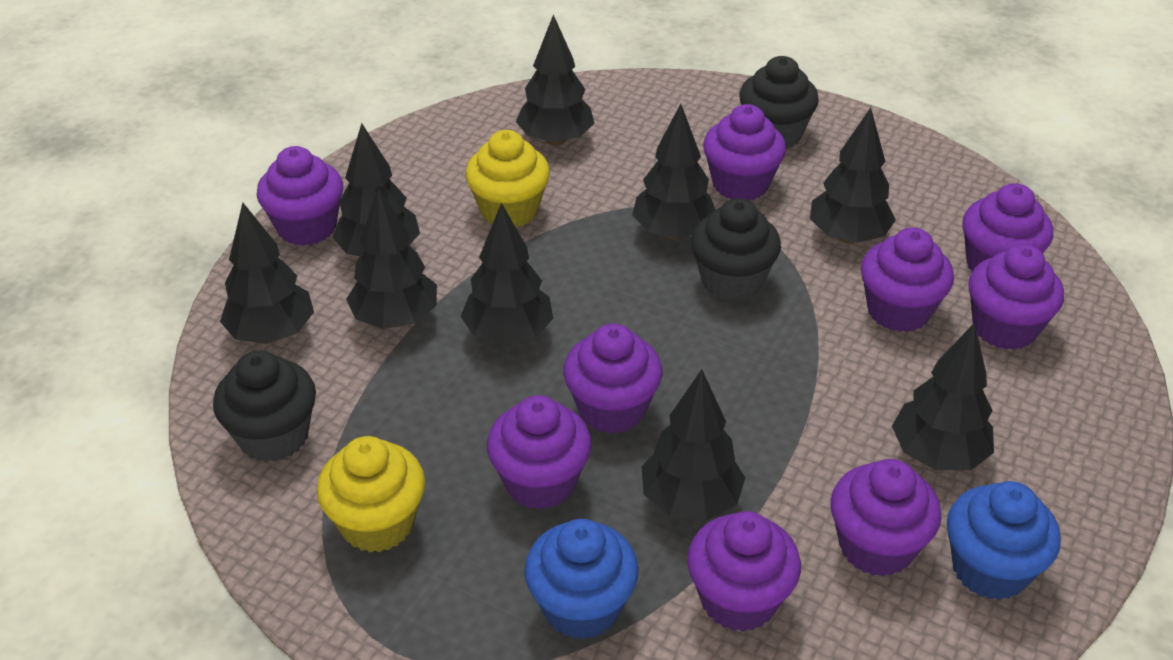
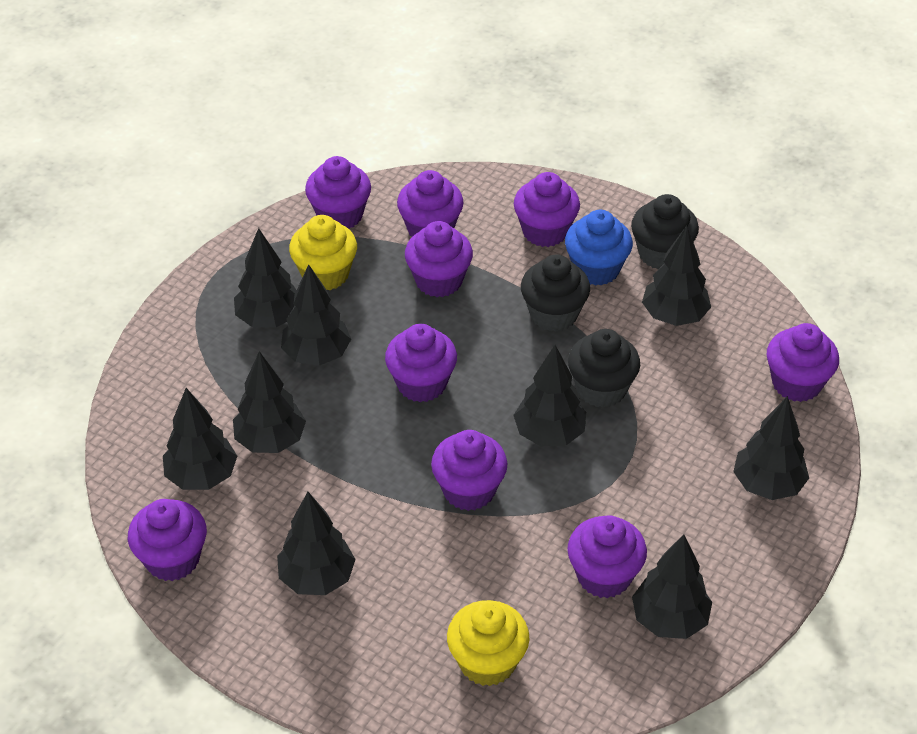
blue cupcake: 2 -> 1

